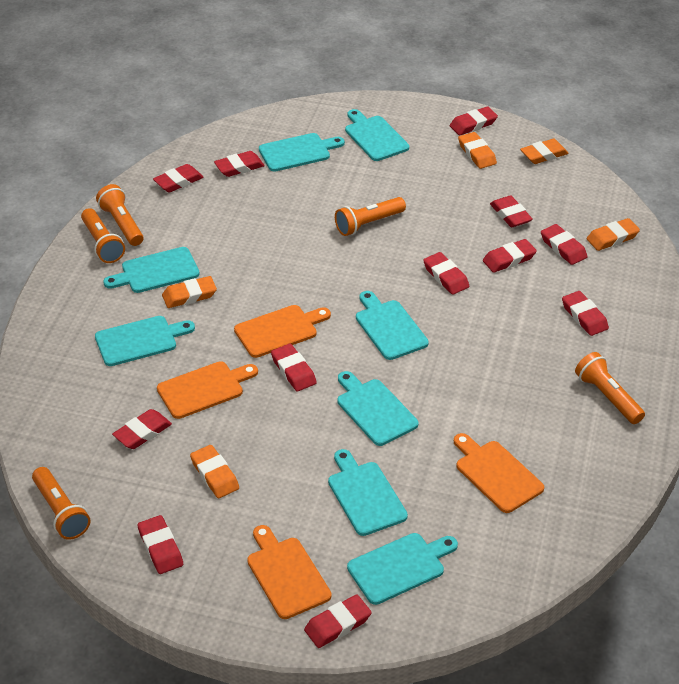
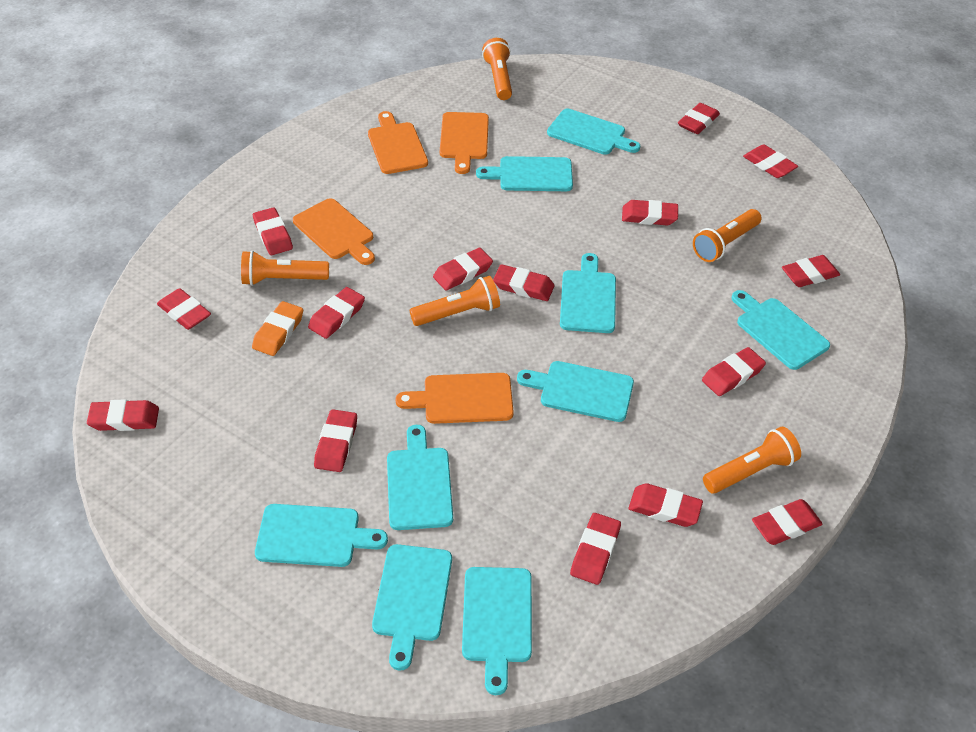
orange eraser: 5 -> 1
red eraser: 12 -> 15
turquoise cutting board: 8 -> 9

